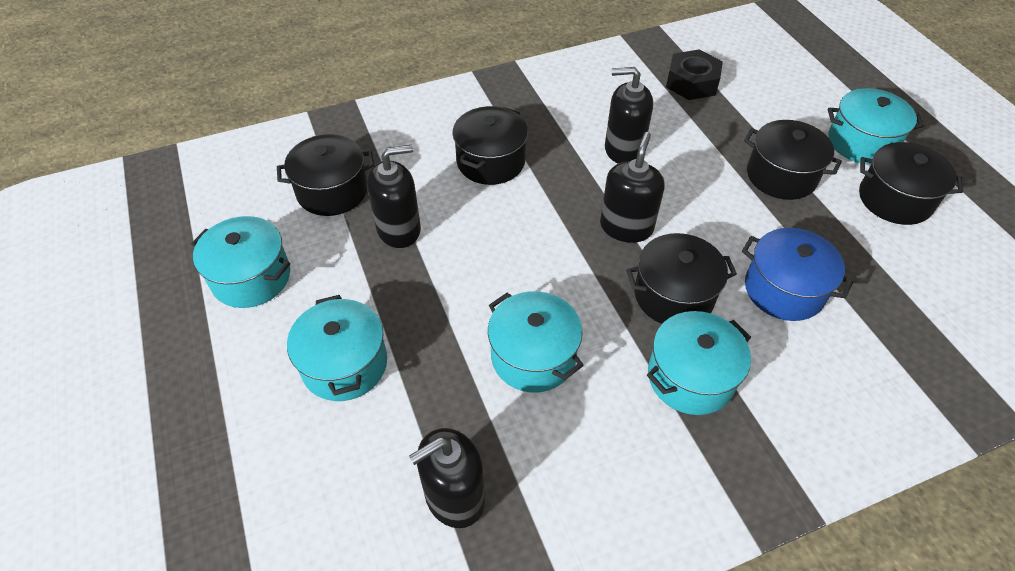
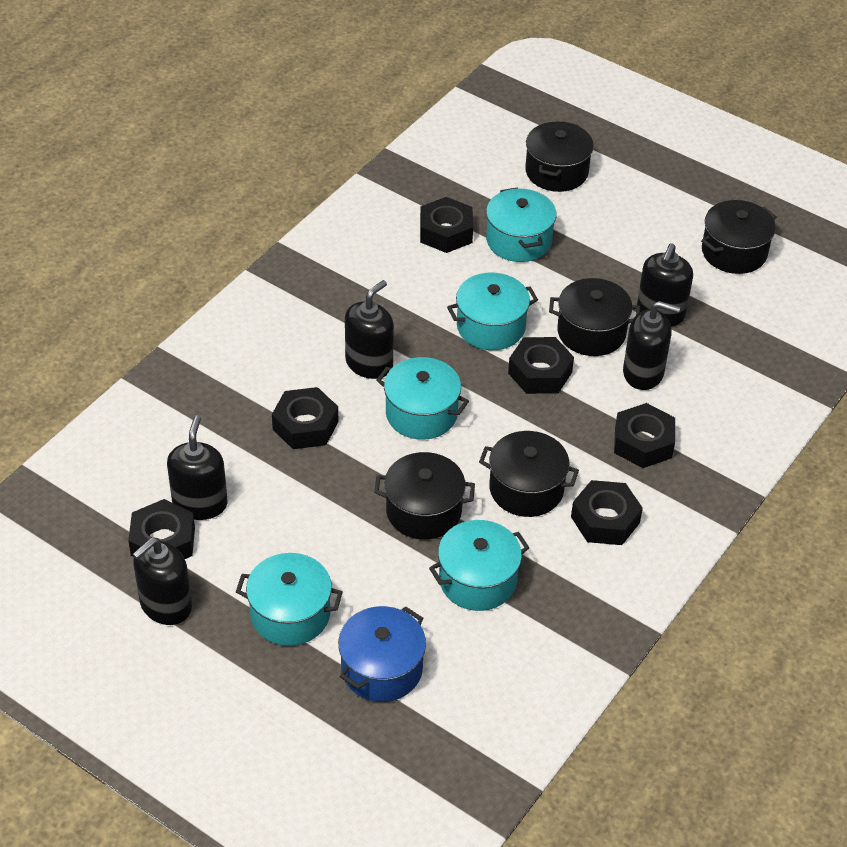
black nut: 1 -> 6
black soap dispenser: 4 -> 5

